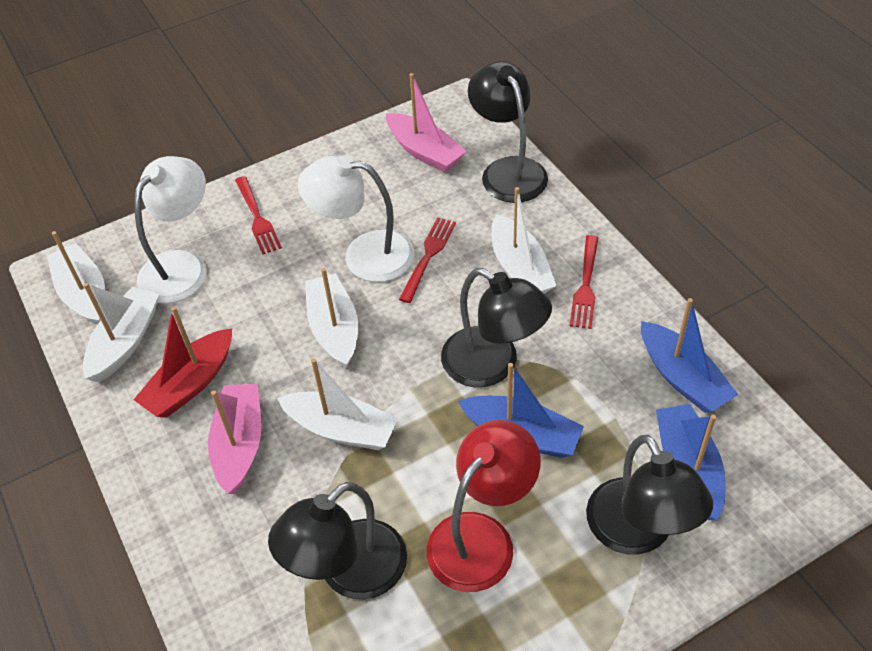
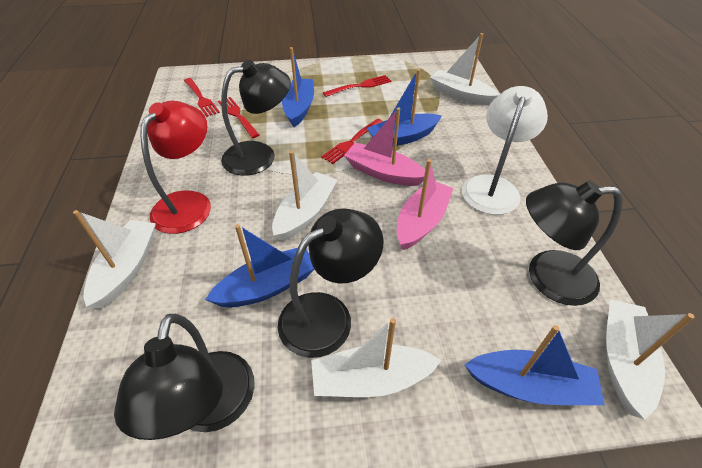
blue boat: 3 -> 4
red boat: 1 -> 0
red fork: 3 -> 4
white lamp: 2 -> 1

